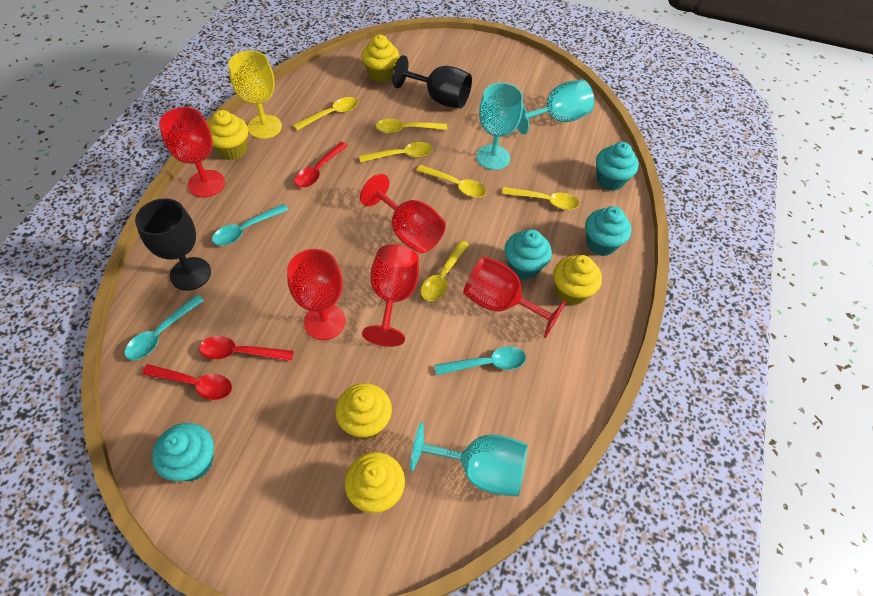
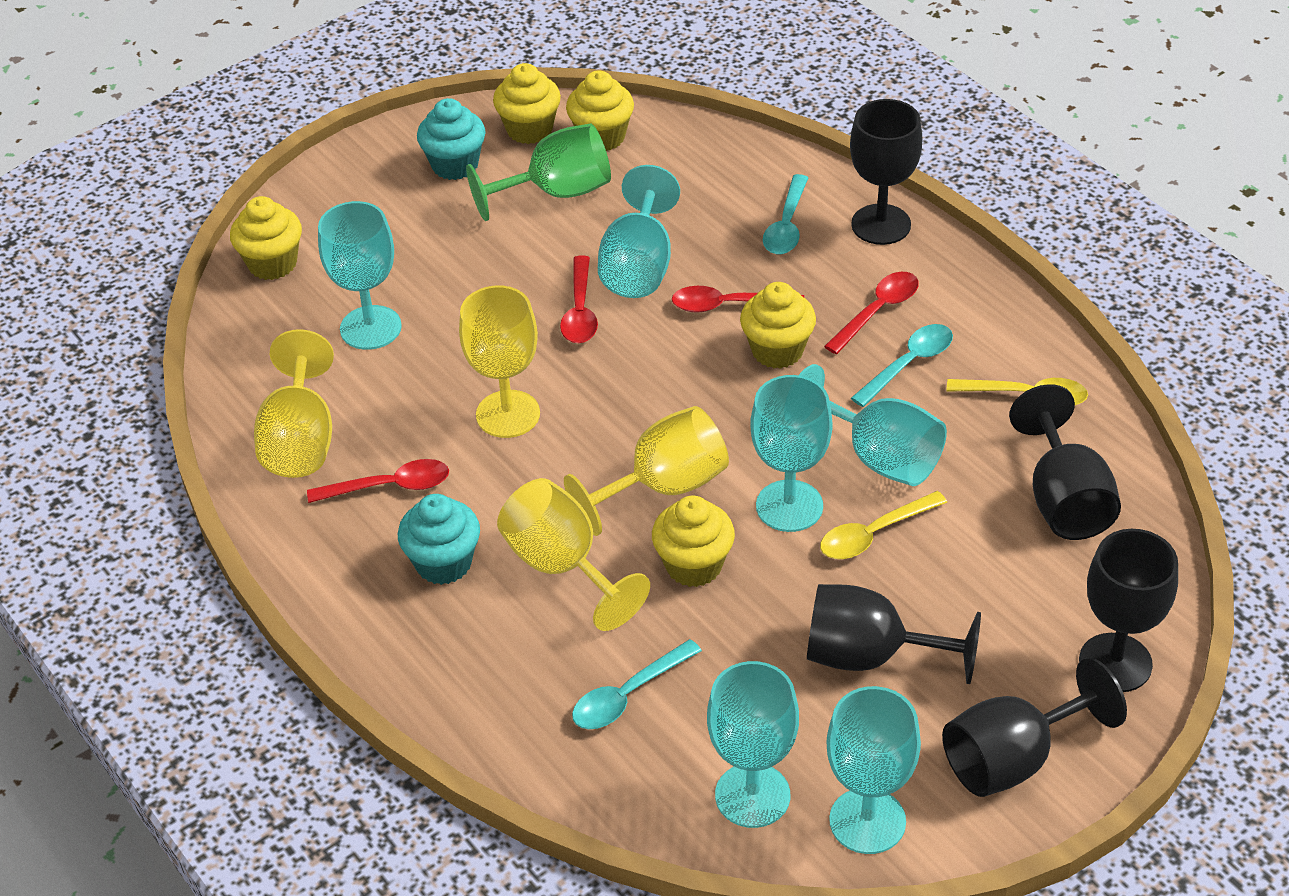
black goblet: 2 -> 5
green goblet: 0 -> 1
red goblet: 5 -> 0
red spoon: 3 -> 4
turquoise cupcake: 4 -> 2
turquoise goblet: 3 -> 6
yellow goblet: 1 -> 4
yellow spoon: 6 -> 2

